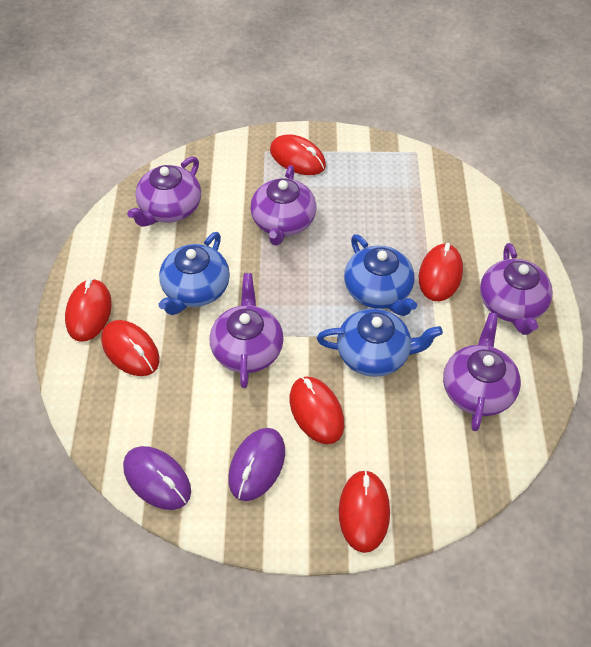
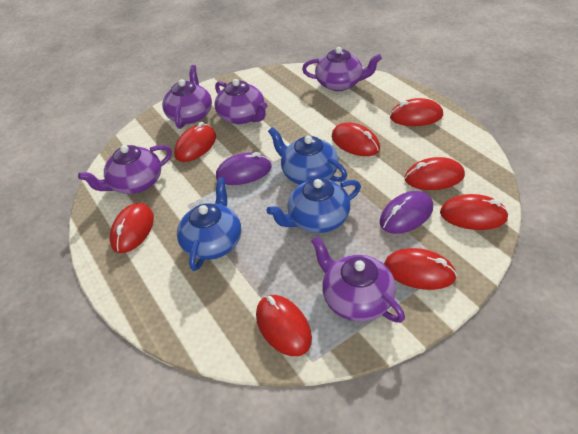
red mouse: 6 -> 8

